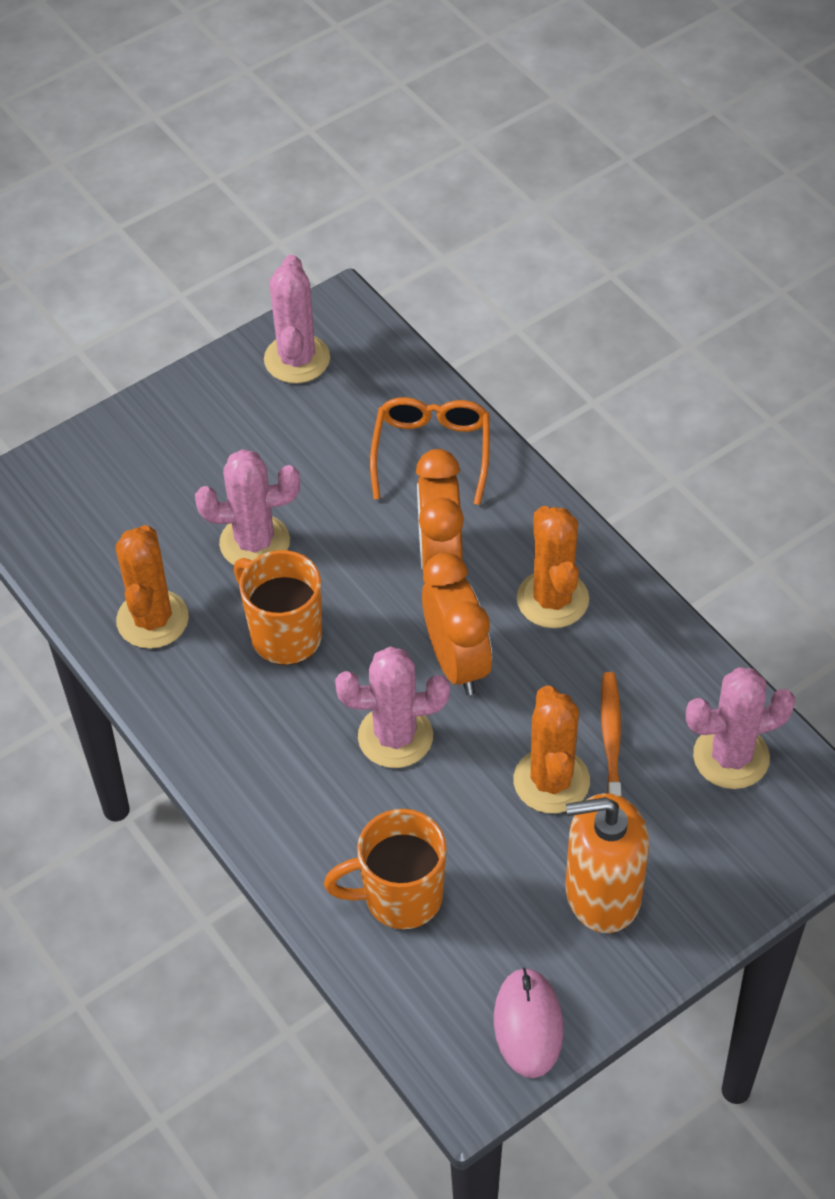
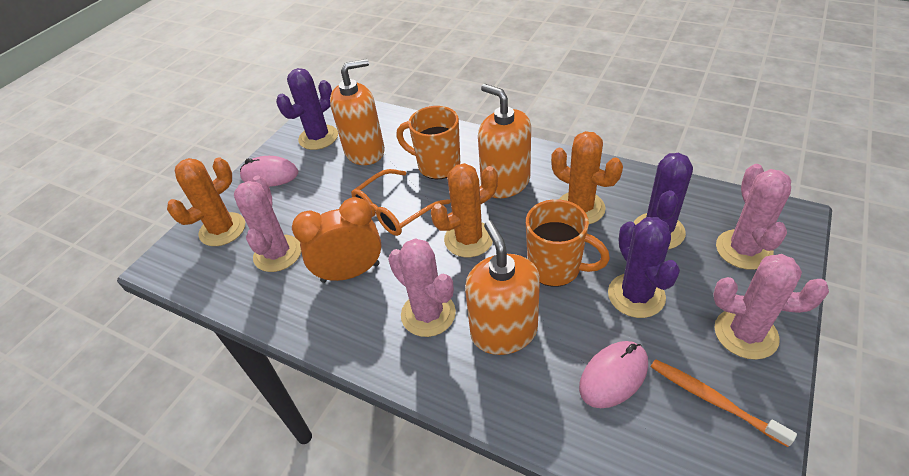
orange clock: 2 -> 1
orange soap dispenser: 1 -> 3
pink mouse: 1 -> 2
purple cactus: 0 -> 3

